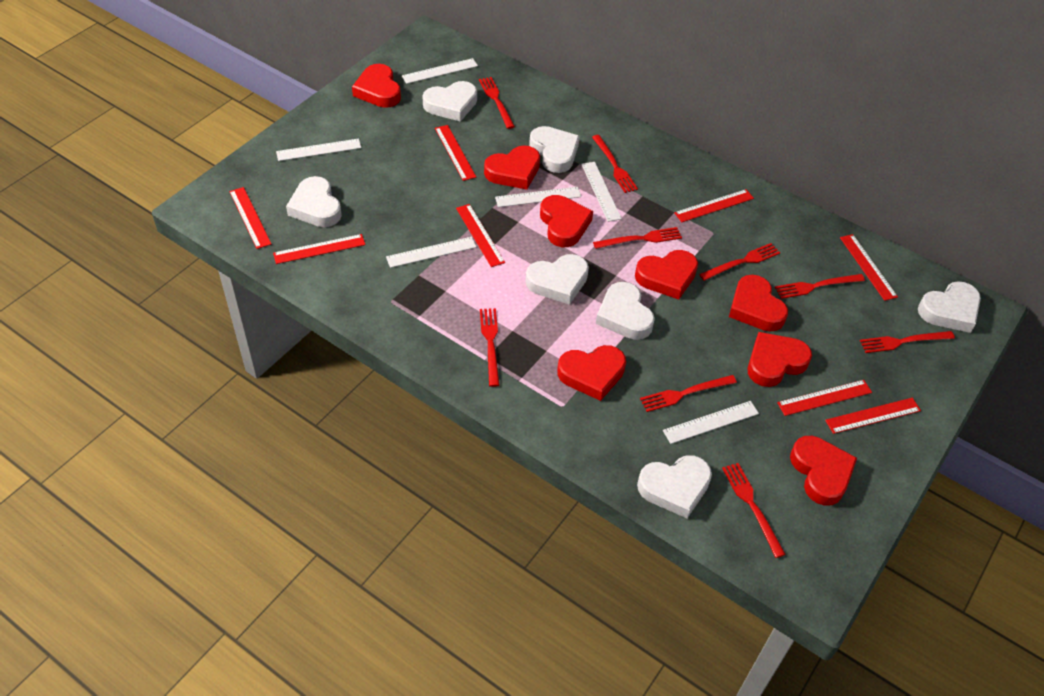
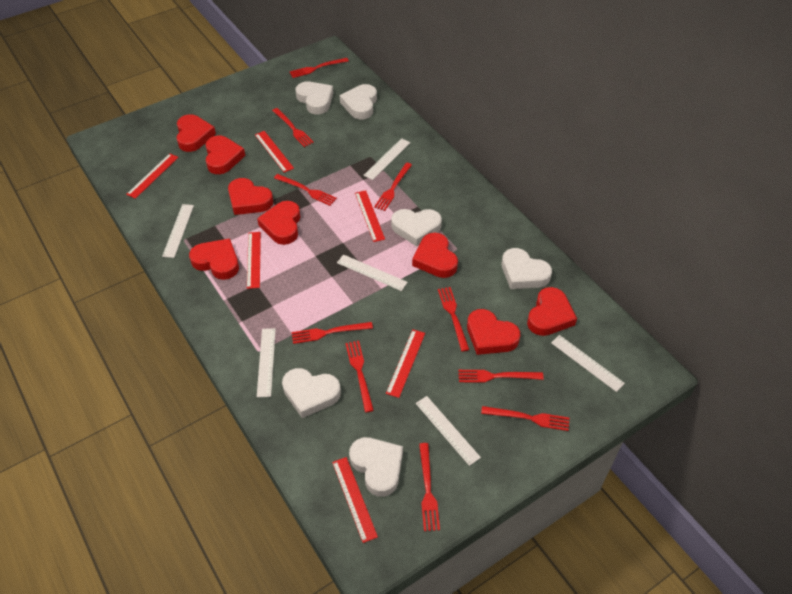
red fork: 9 -> 10
red ruler: 8 -> 6
white heart: 7 -> 6

